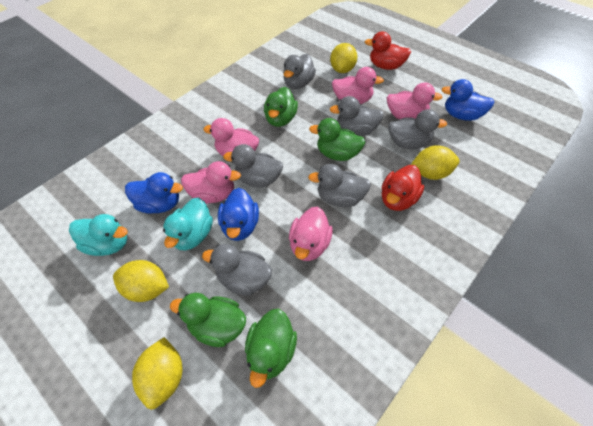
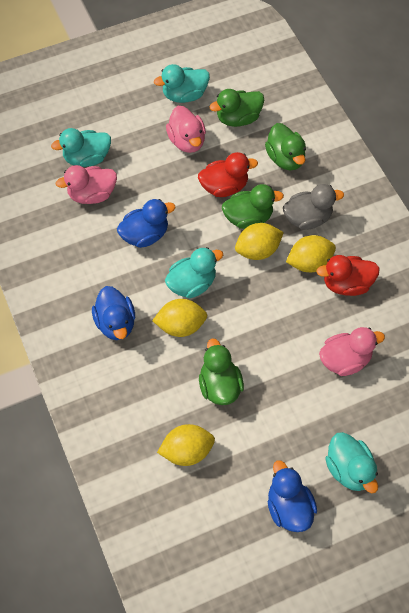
grey duck: 6 -> 1
pink duck: 5 -> 3
turquoise duck: 2 -> 4

